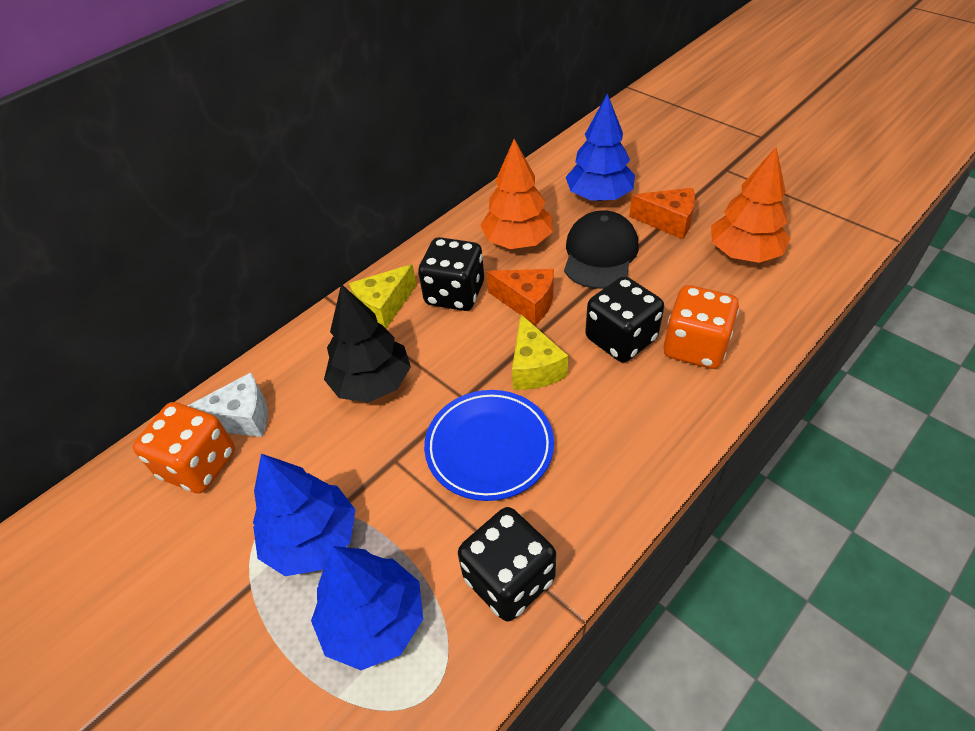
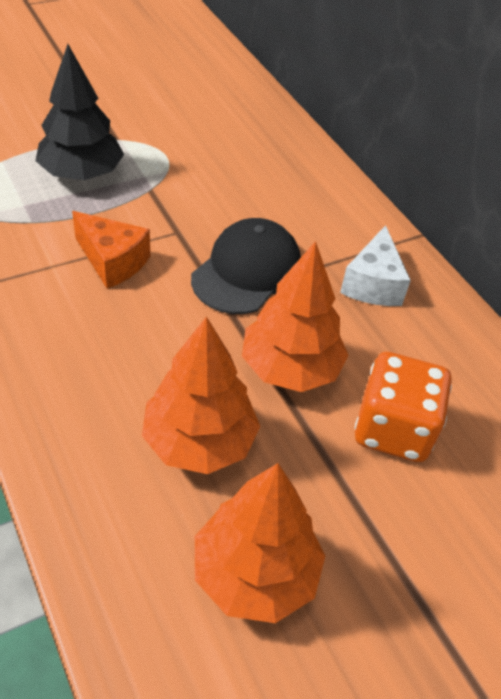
black dice: 3 -> 0
blue plate: 1 -> 0
blue tree: 3 -> 0
orange cheese: 2 -> 1
orange dice: 2 -> 1
orange tree: 2 -> 3
yellow cheese: 2 -> 0

